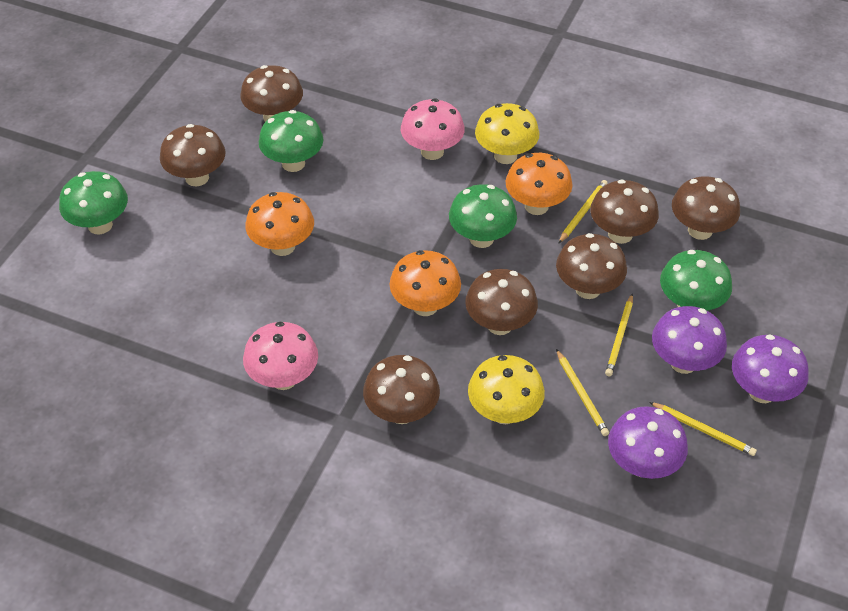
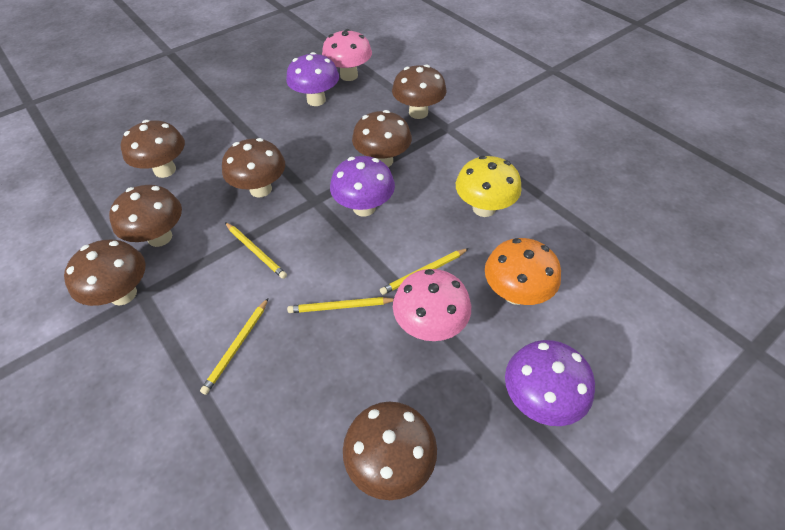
green mushroom: 4 -> 0
orange mushroom: 3 -> 1
yellow mushroom: 2 -> 1

